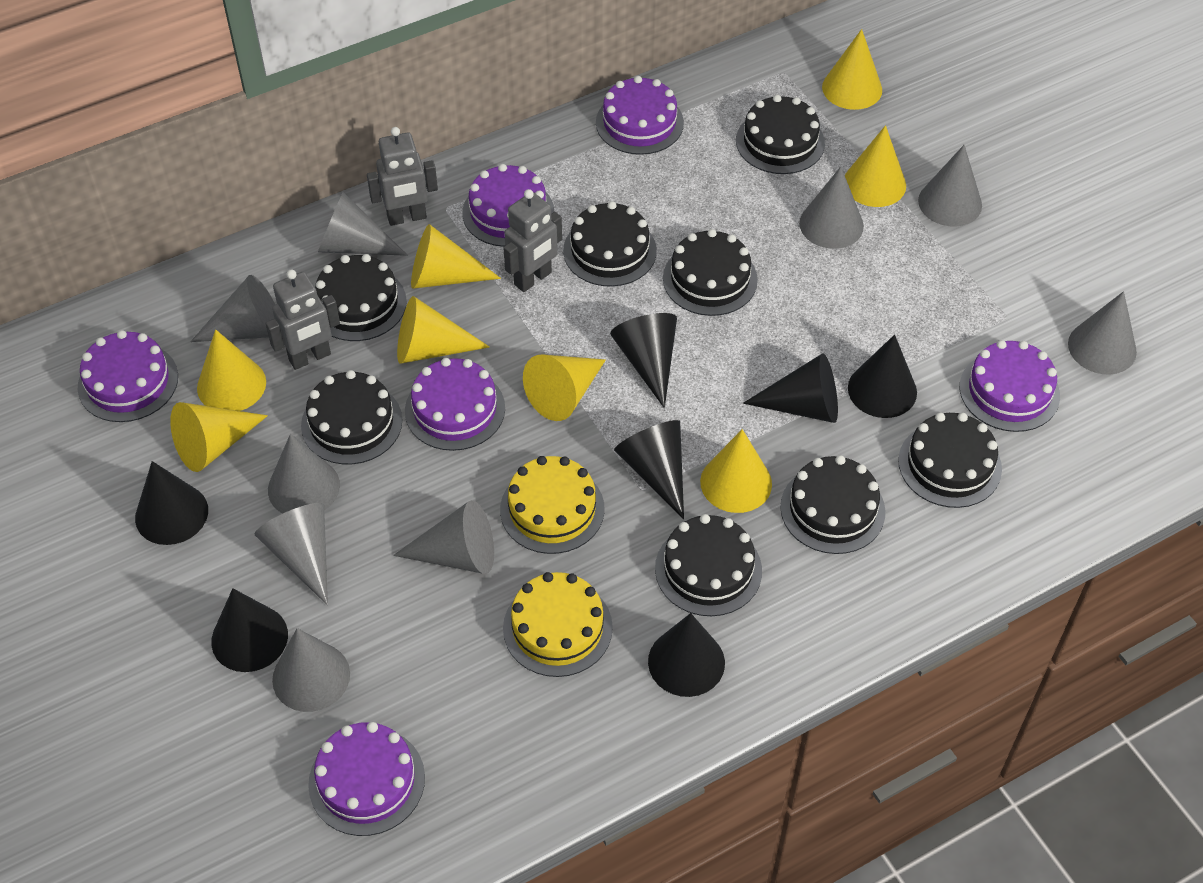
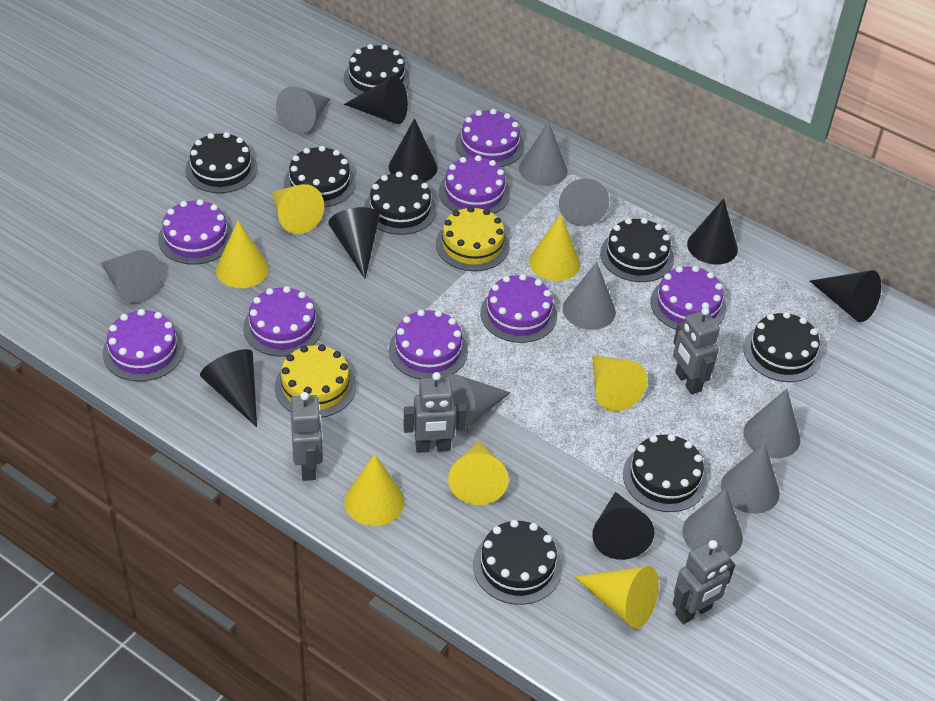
grey robot: 3 -> 4
purple cake: 6 -> 8
yellow cone: 8 -> 7

